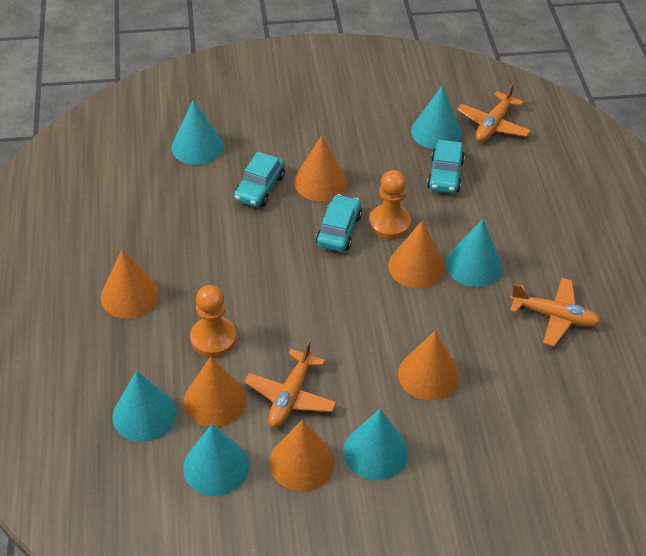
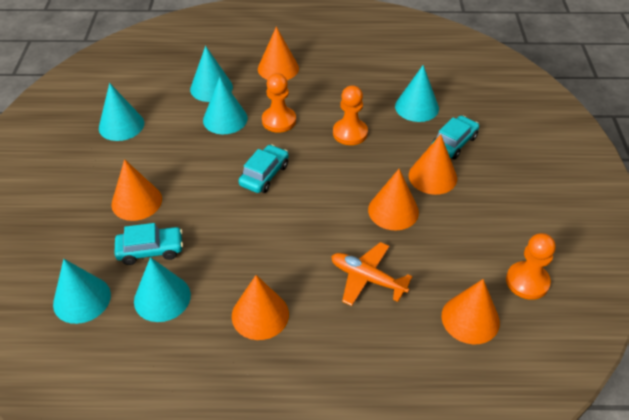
orange pawn: 2 -> 3
orange plane: 3 -> 1

